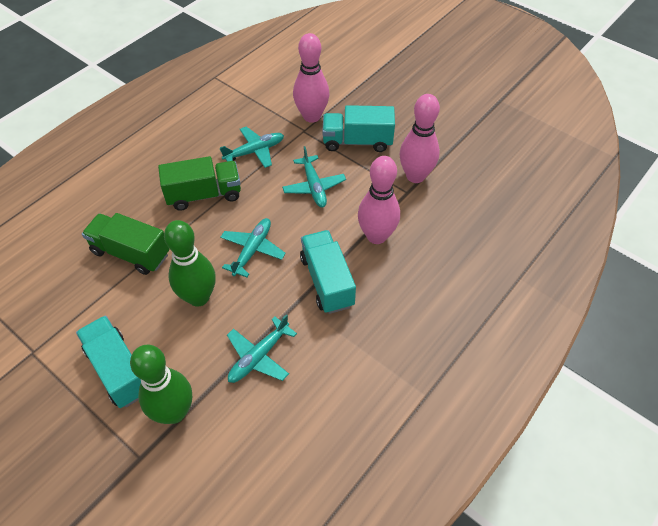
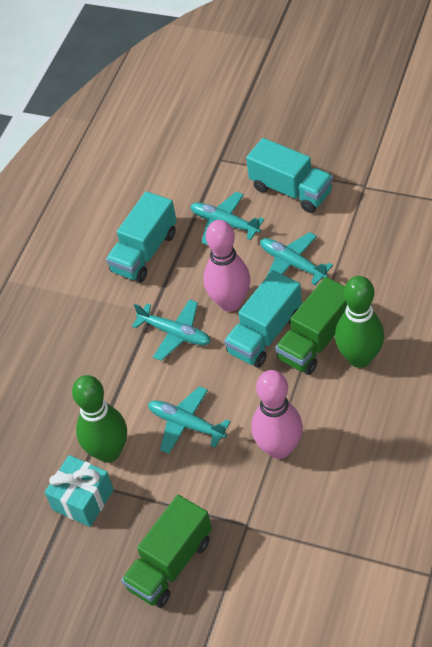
pink bowling pin: 3 -> 2
turquoise gift: 0 -> 1

